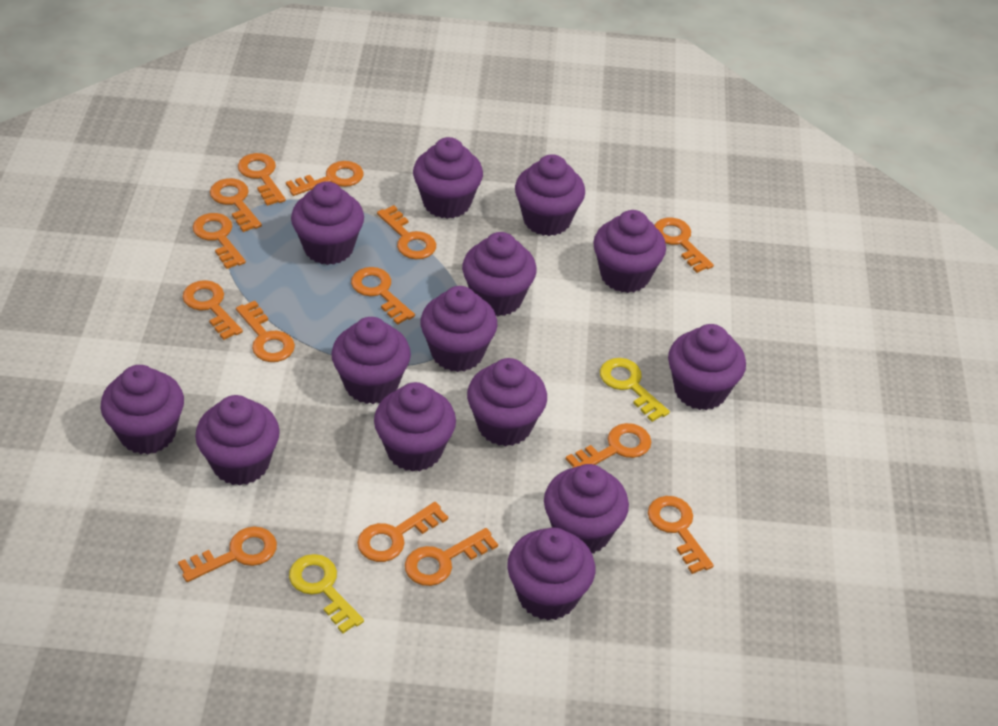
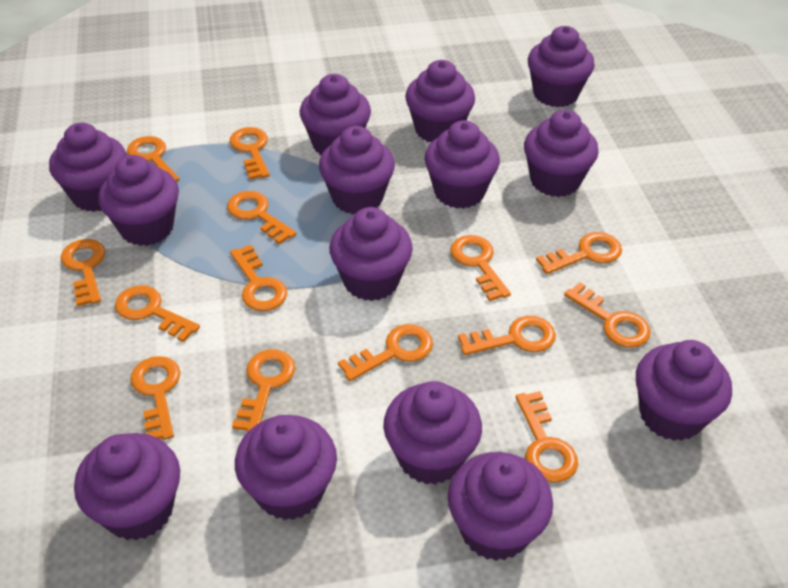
yellow key: 2 -> 0

